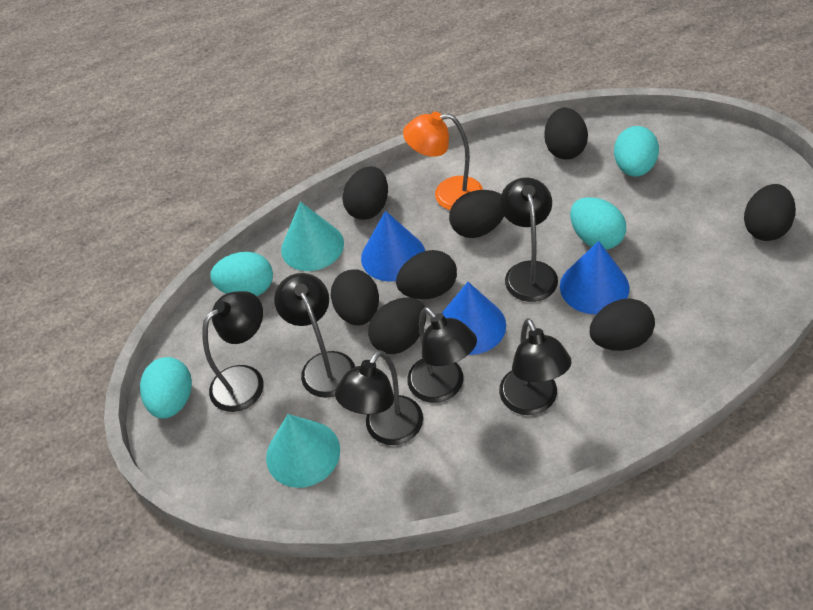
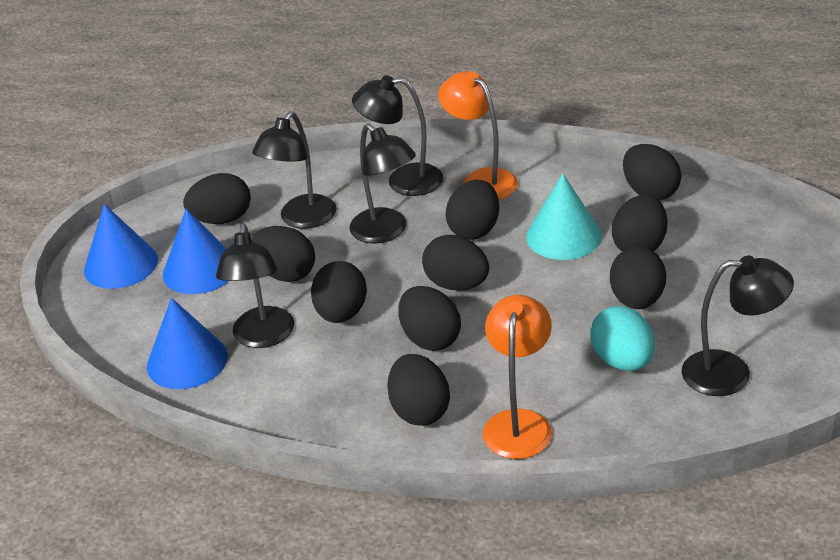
black egg: 8 -> 10
black lamp: 6 -> 5
orange lamp: 1 -> 2
turquoise cone: 2 -> 1
turquoise egg: 4 -> 1

